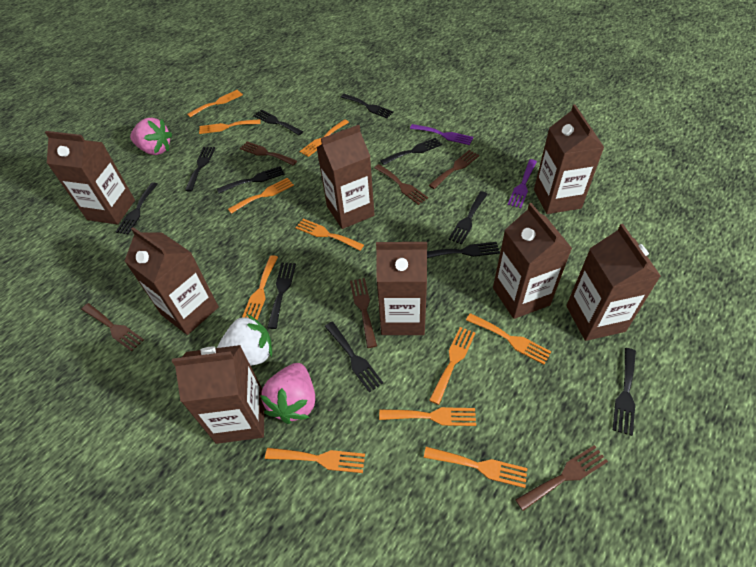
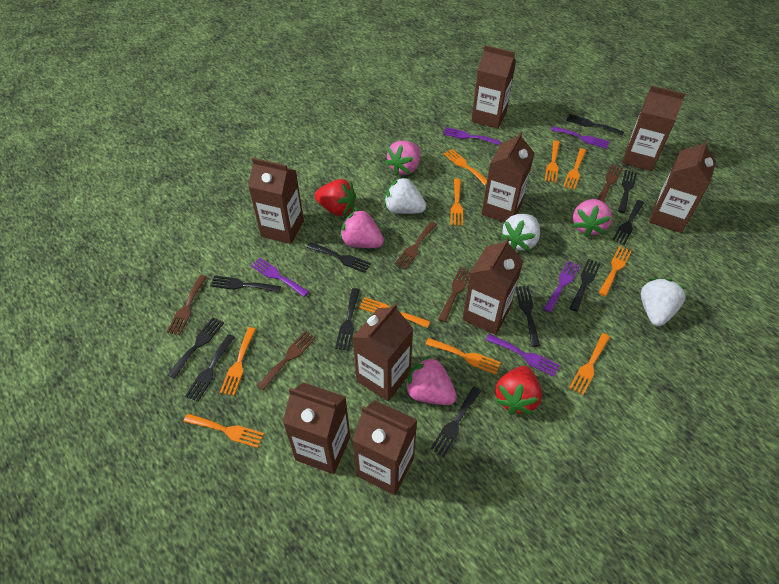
brown carton: 8 -> 9
brown fork: 6 -> 5
orange fork: 11 -> 10
pink strawberry: 2 -> 4
purple fork: 2 -> 5
red strawberry: 0 -> 2
white strawberry: 1 -> 3

